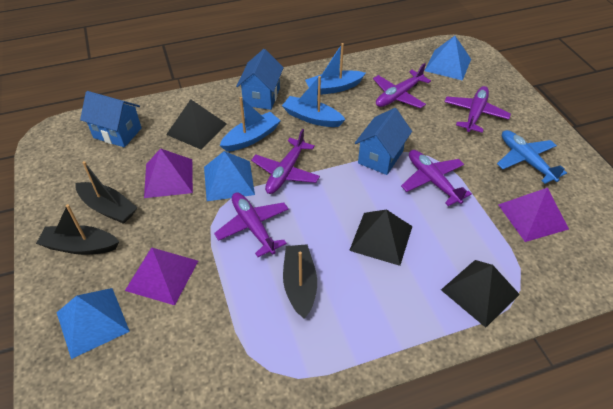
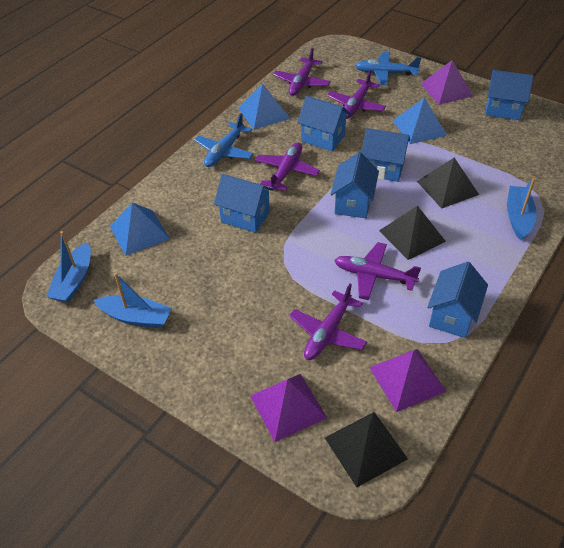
black boat: 3 -> 0
blue house: 3 -> 6
blue plane: 1 -> 2

